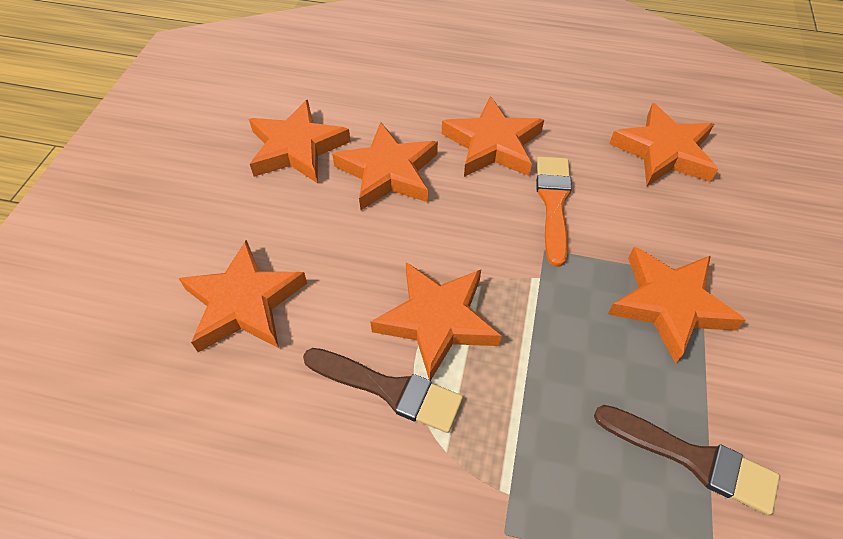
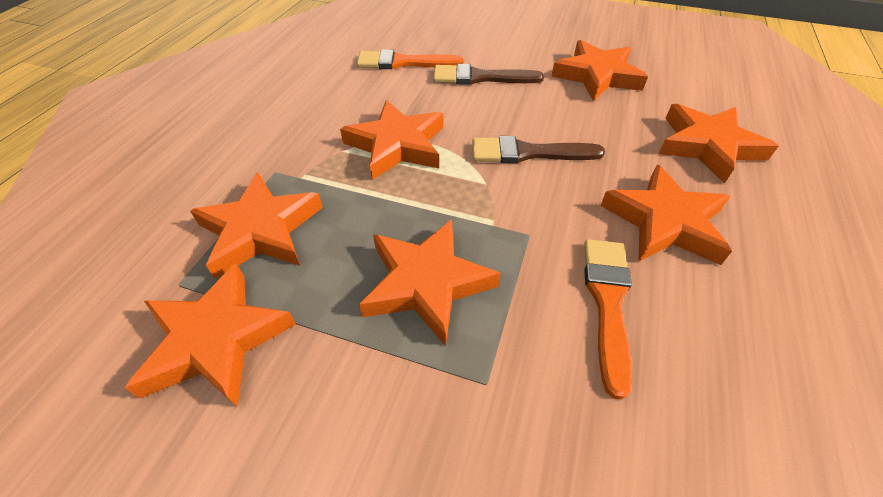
orange brush: 1 -> 2

